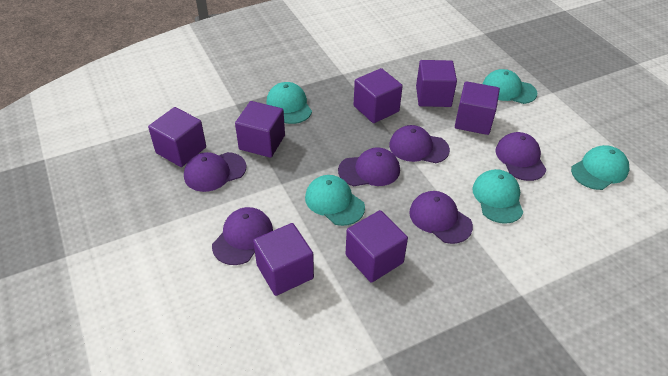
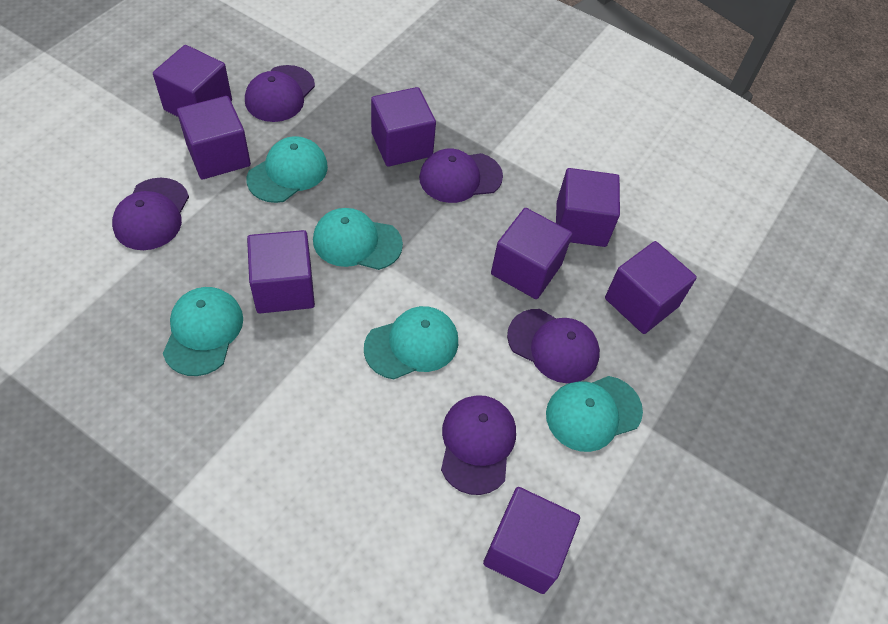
purple cap: 6 -> 5
purple cube: 7 -> 8

